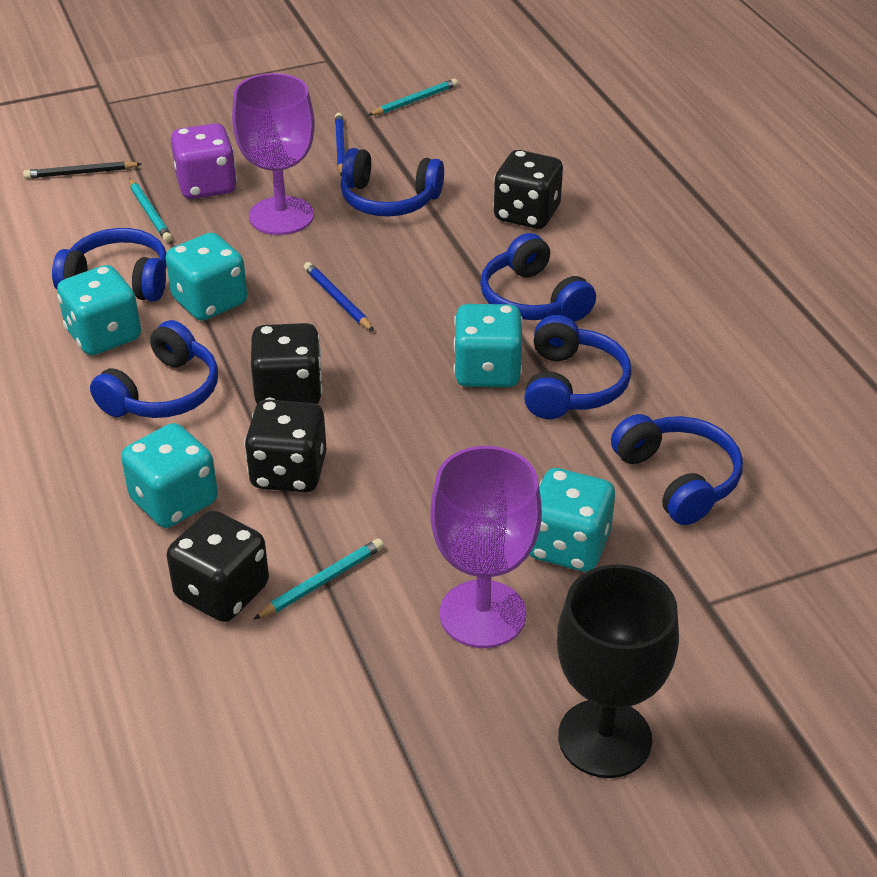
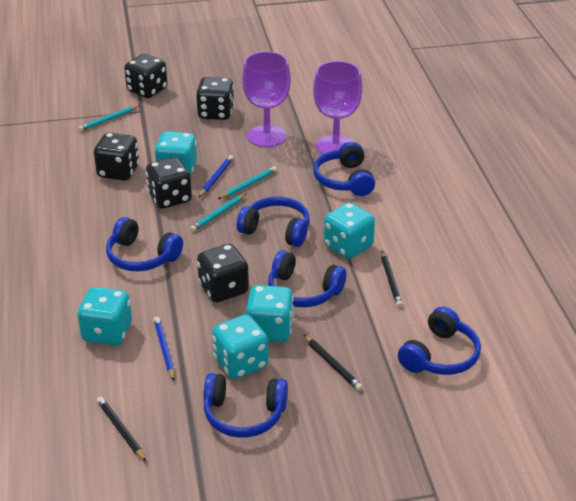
black dice: 4 -> 5
black goblet: 1 -> 0
black pencil: 1 -> 3
purple dice: 1 -> 0

